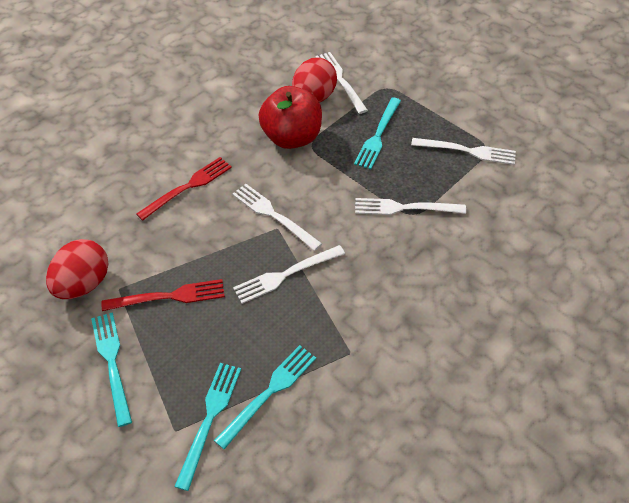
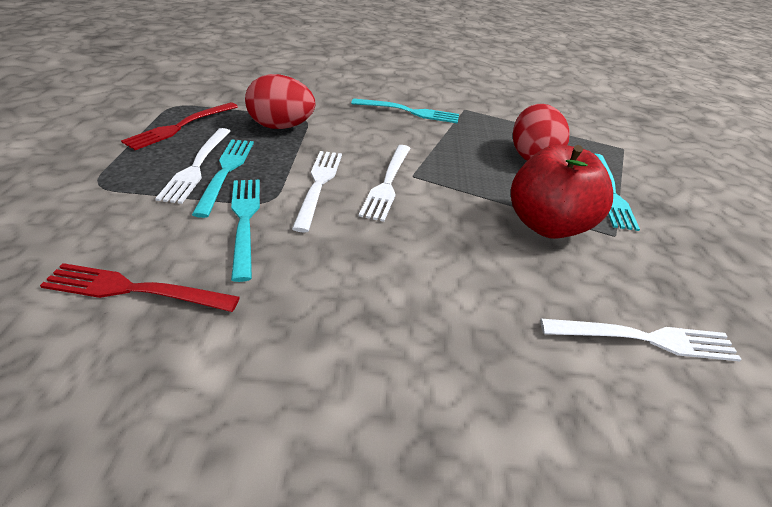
white fork: 5 -> 4

